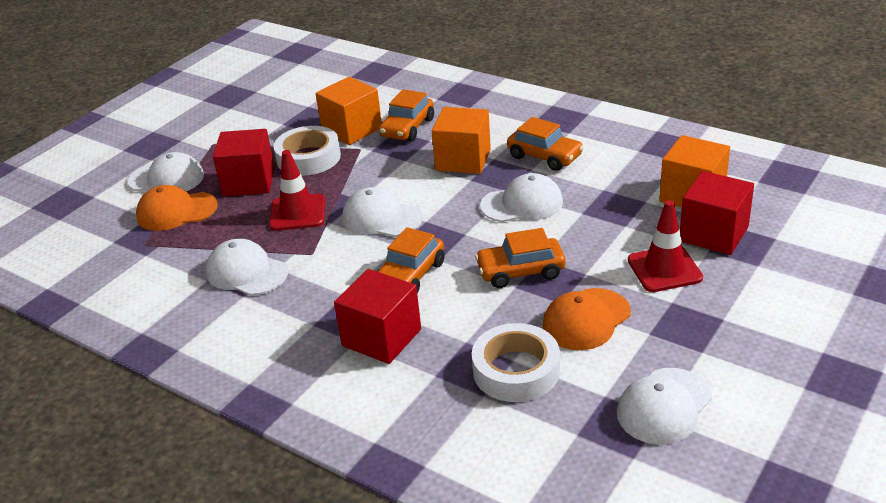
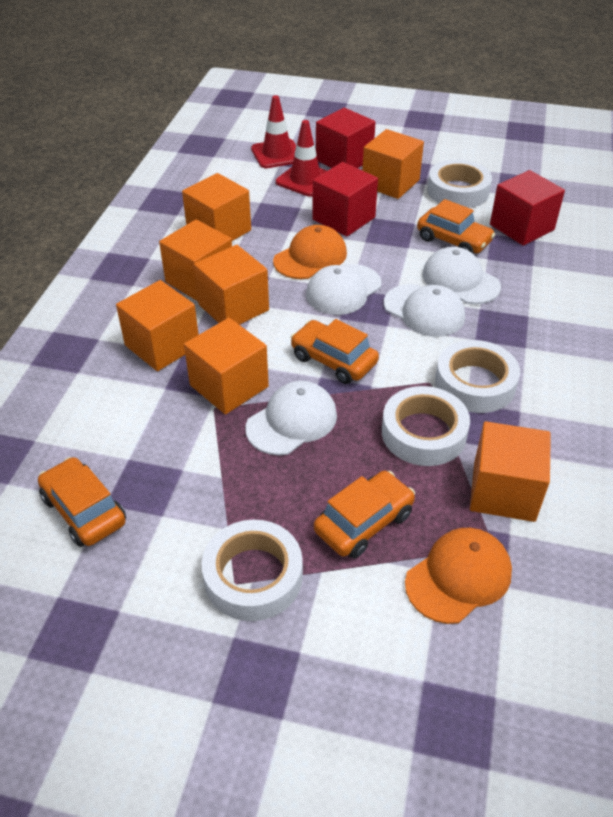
orange cube: 3 -> 7
white cap: 5 -> 4
white tape: 2 -> 4

